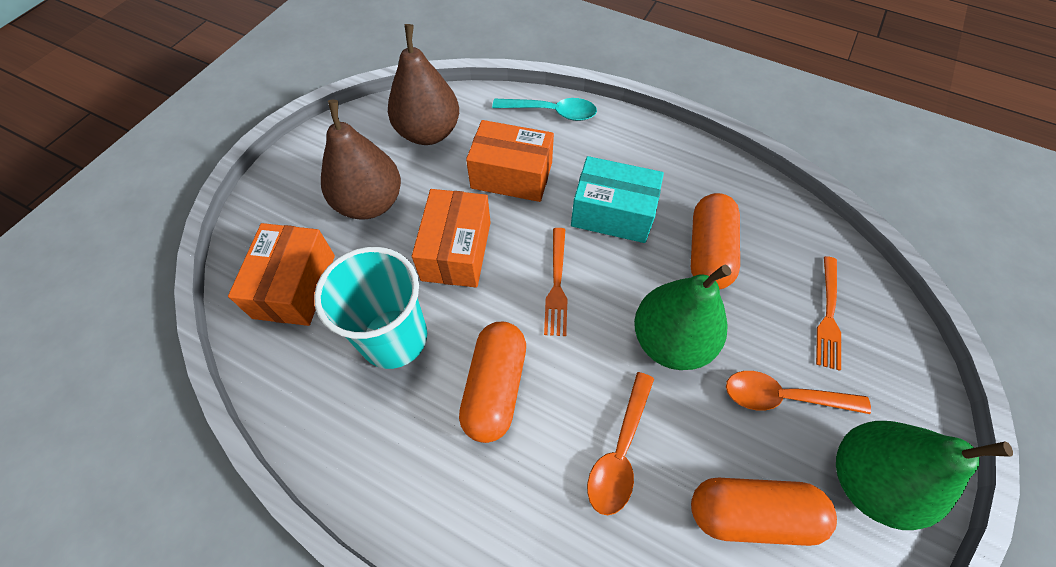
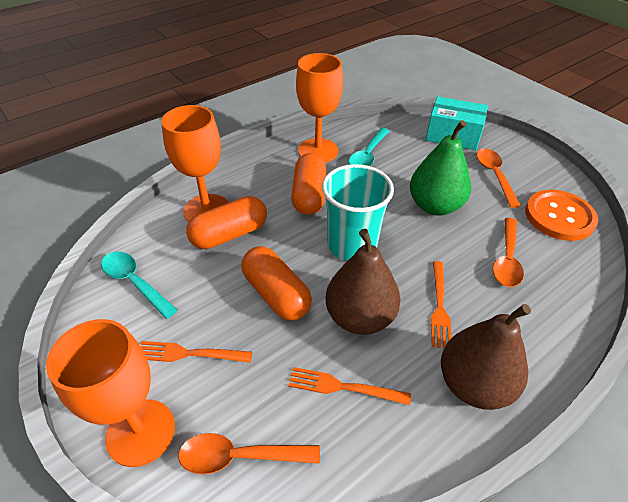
green pear: 2 -> 1
orange box: 3 -> 0
orange button: 0 -> 1
orange fork: 2 -> 3
orange goblet: 0 -> 3
orange spoon: 2 -> 3
turquoise spoon: 1 -> 2

